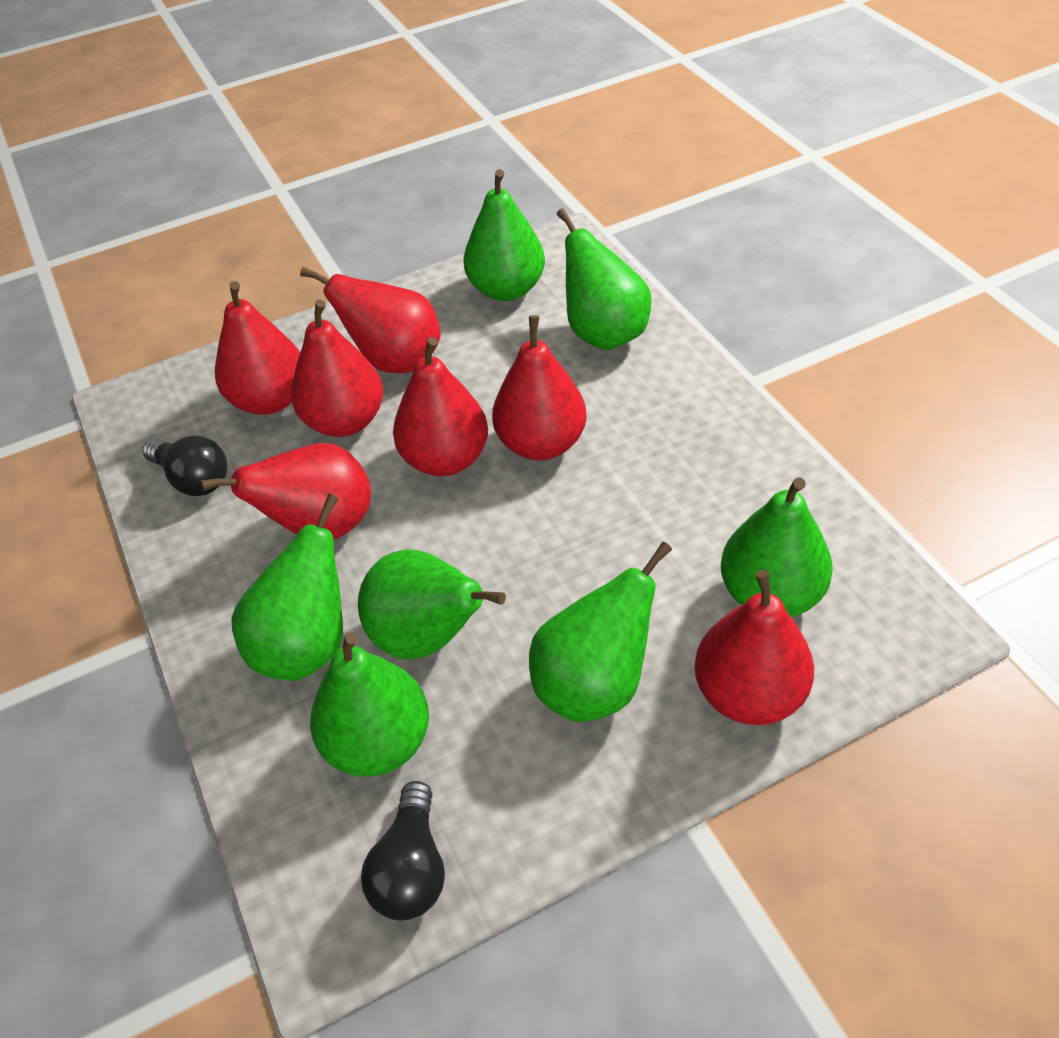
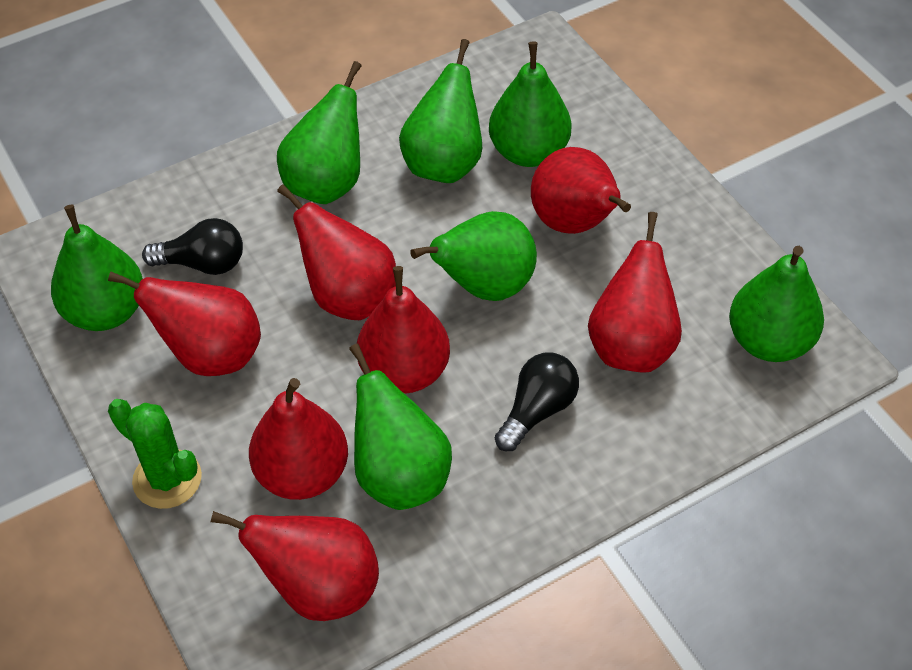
green cactus: 0 -> 1

